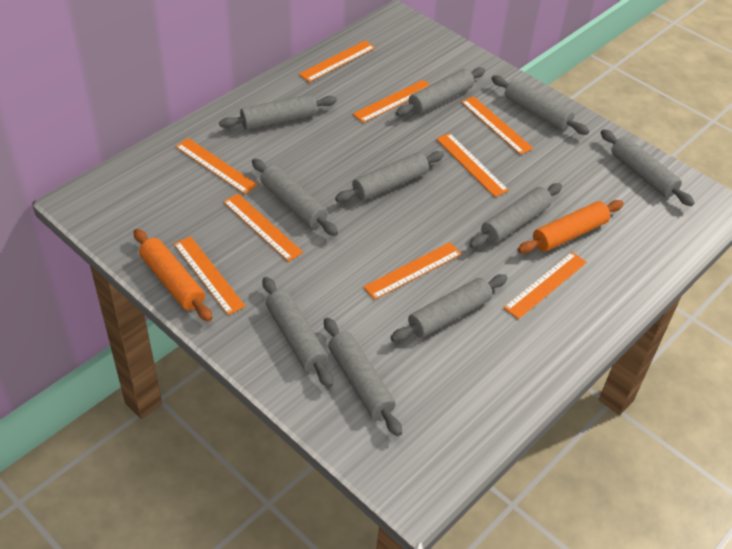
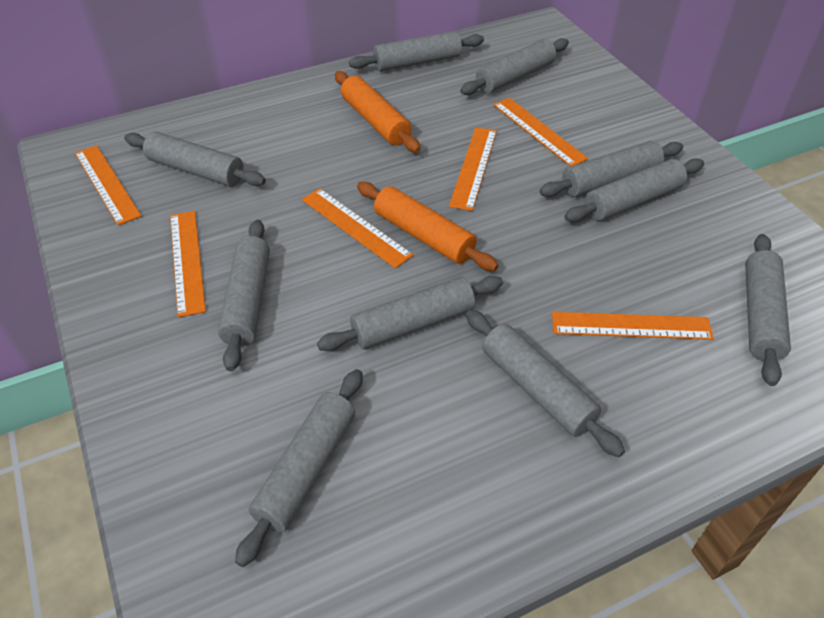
orange ruler: 9 -> 6

